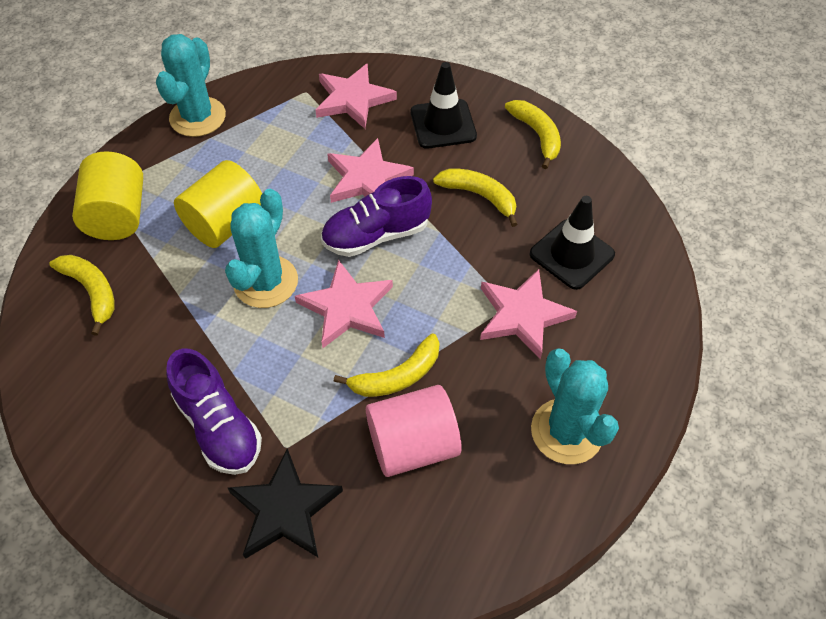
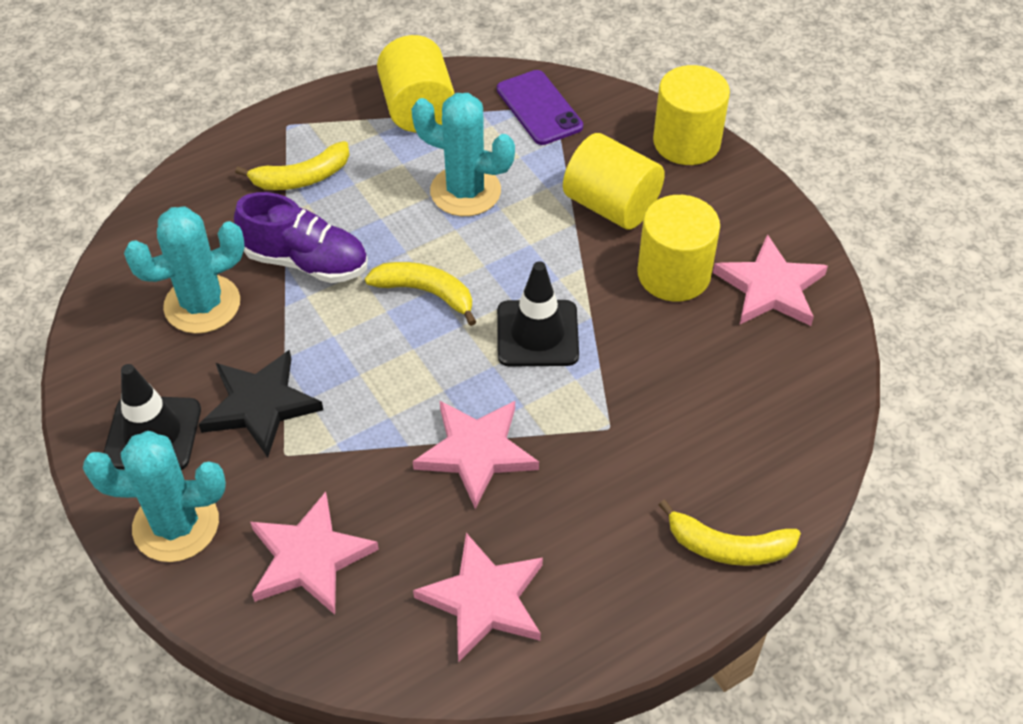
pink cylinder: 1 -> 0
purple phone: 0 -> 1
purple shoe: 2 -> 1
yellow banana: 4 -> 3
yellow cylinder: 2 -> 4

